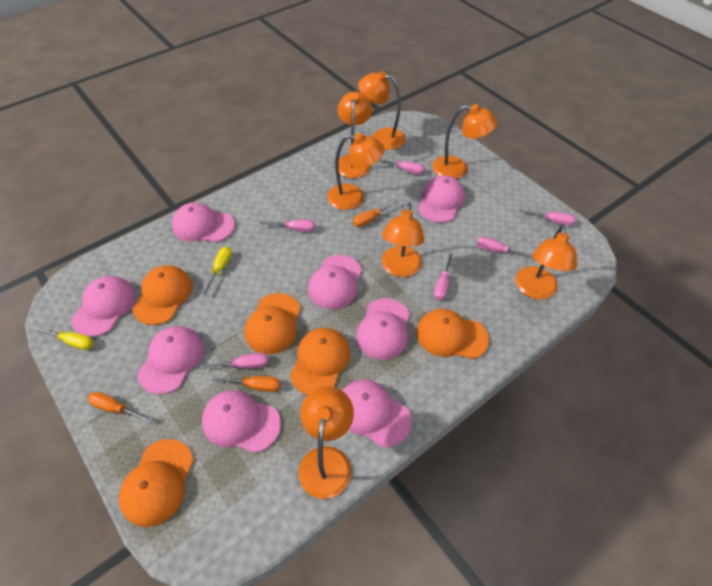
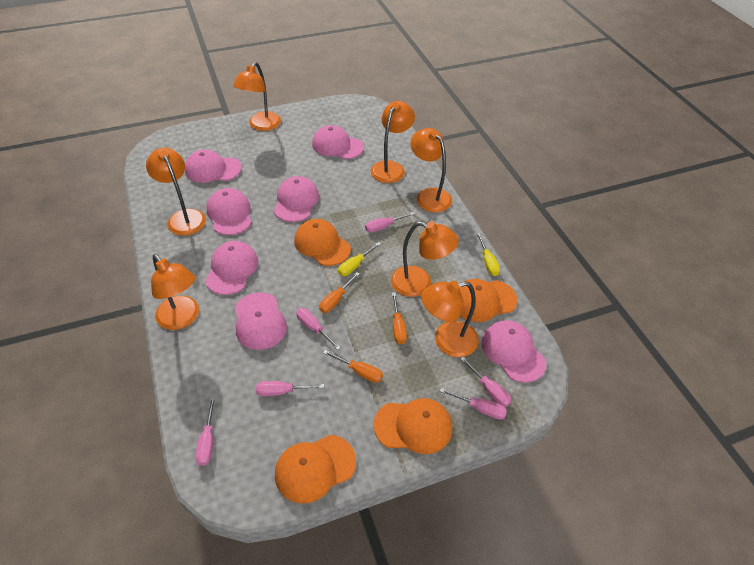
orange cap: 5 -> 4
pink cap: 8 -> 7

